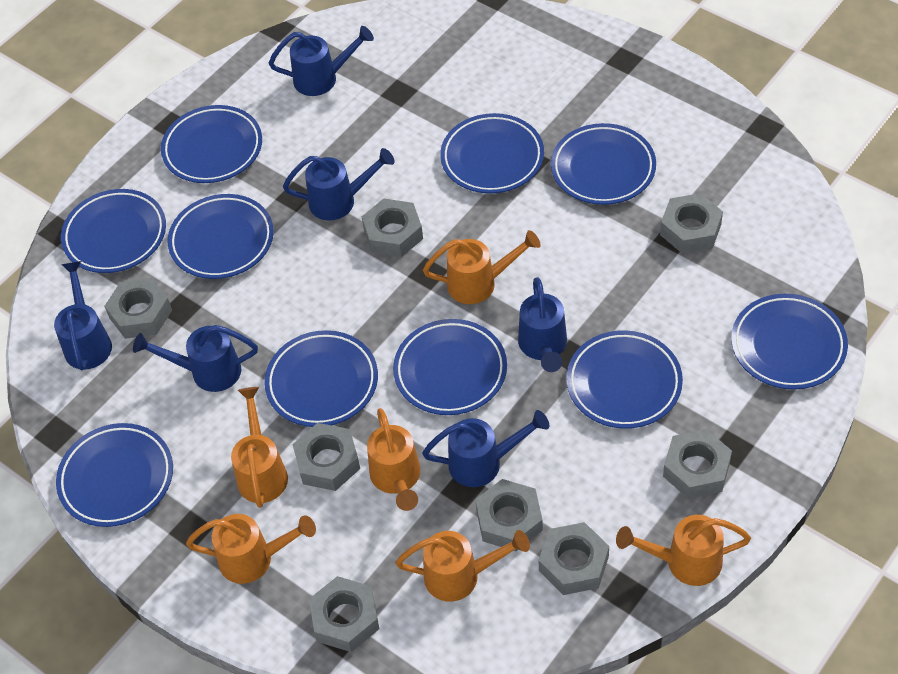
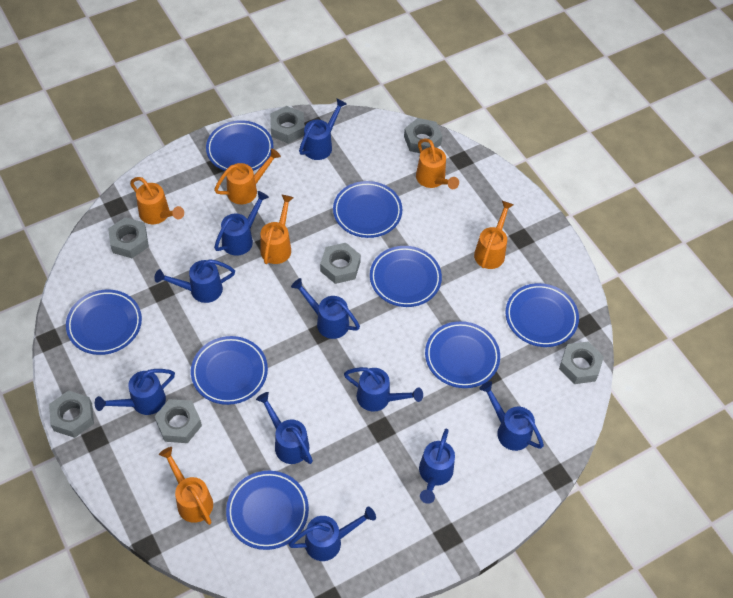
blue plate: 10 -> 8
blue watering can: 6 -> 10
grey nut: 8 -> 7

